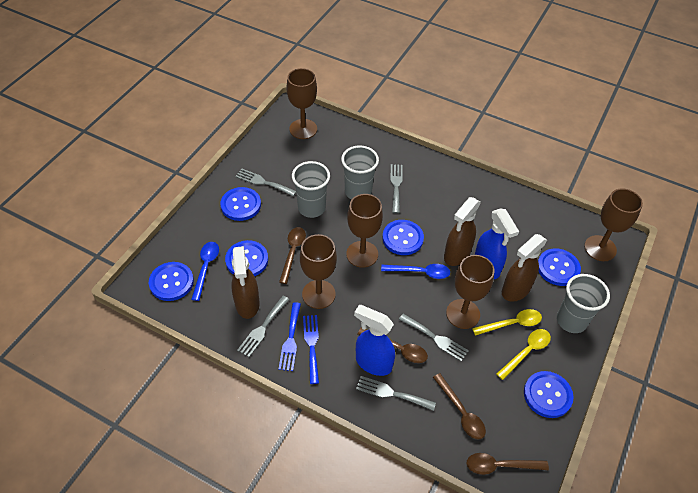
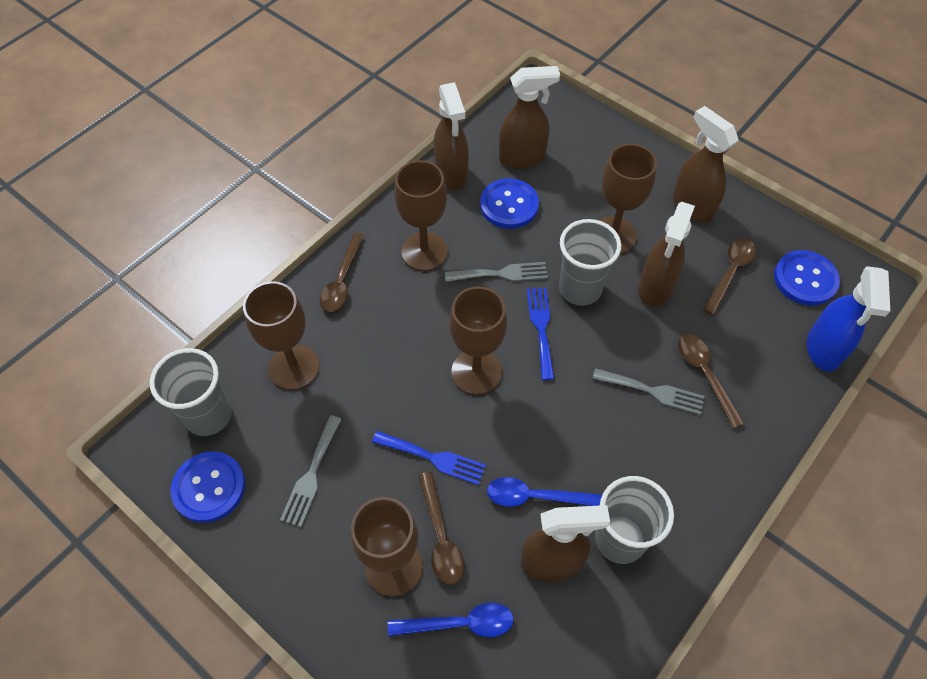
blue button: 6 -> 3
blue spray bottle: 2 -> 1
brown spray bottle: 3 -> 5
grey fork: 5 -> 3
yellow spoon: 2 -> 0

